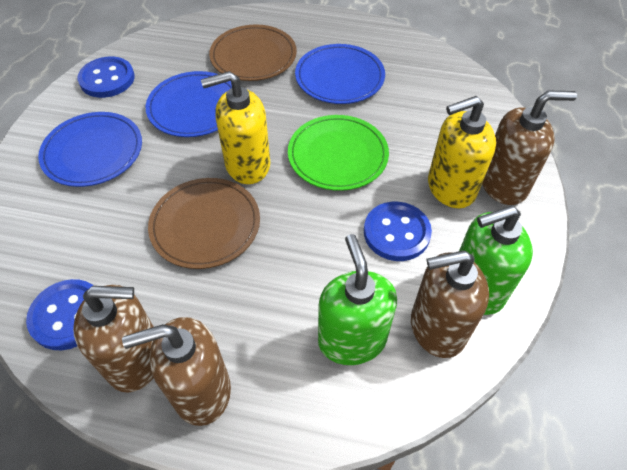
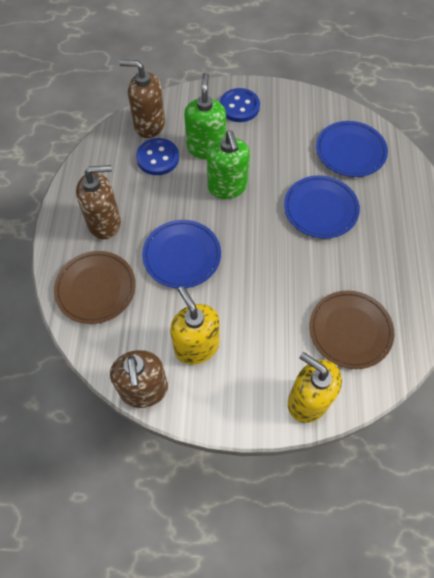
blue button: 3 -> 2
brown soap dispenser: 4 -> 3
green plate: 1 -> 0

